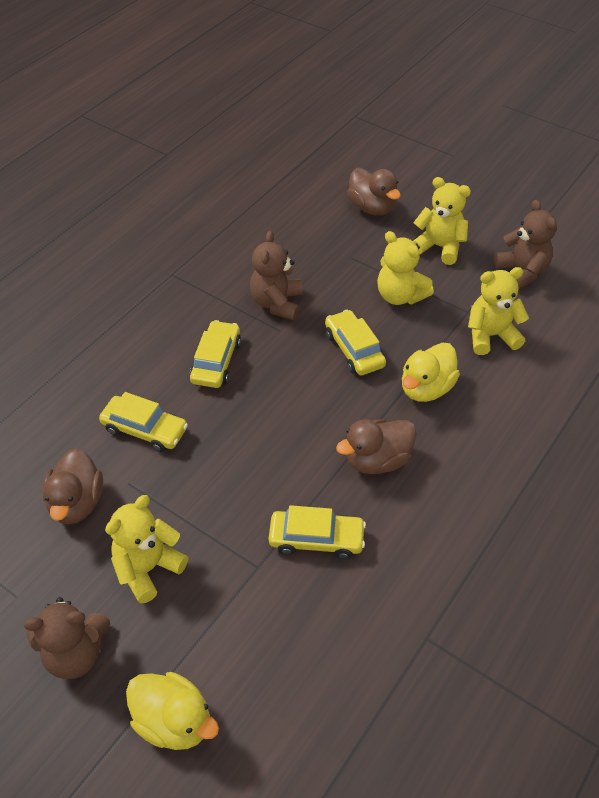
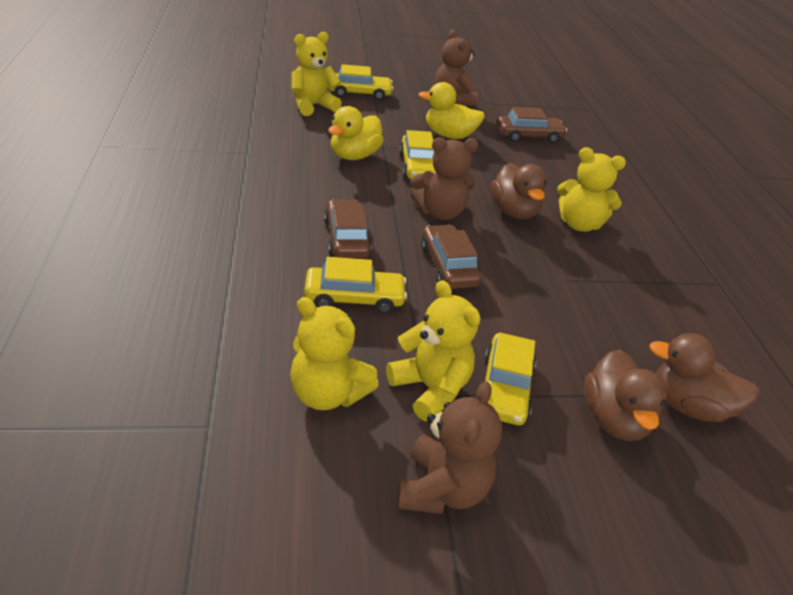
brown car: 0 -> 3

